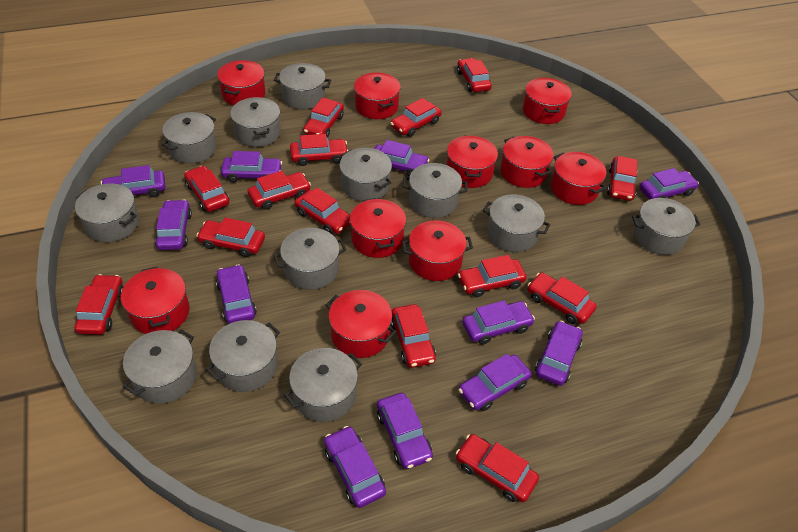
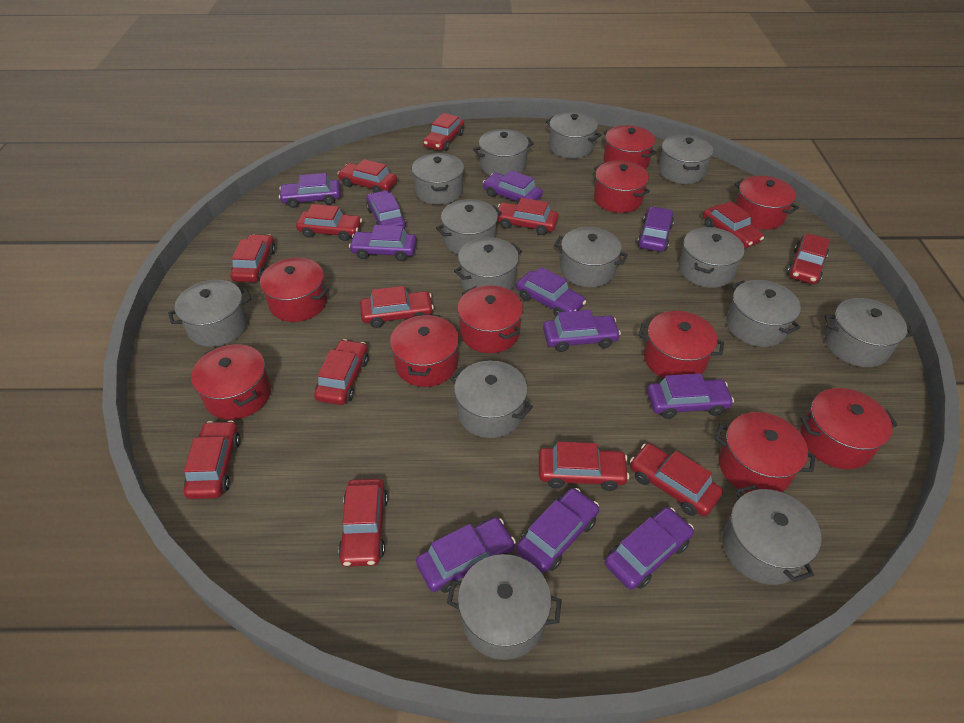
grey pot: 12 -> 14
red car: 14 -> 13

